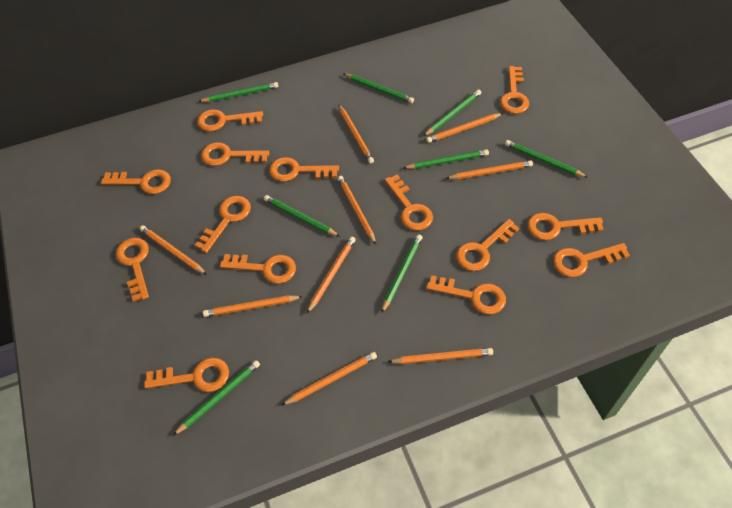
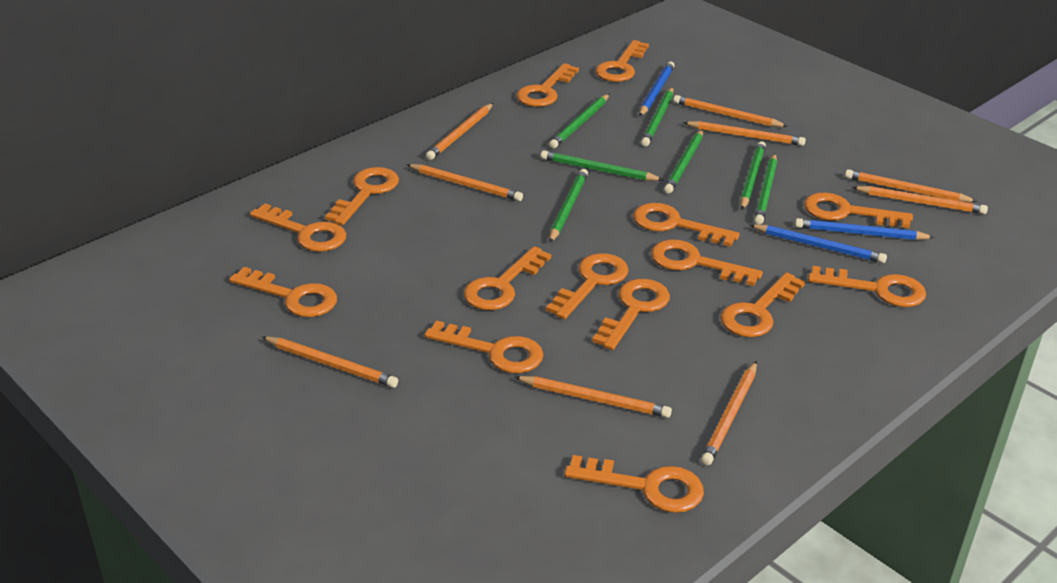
blue pencil: 0 -> 3
green pencil: 8 -> 7
orange key: 14 -> 15

